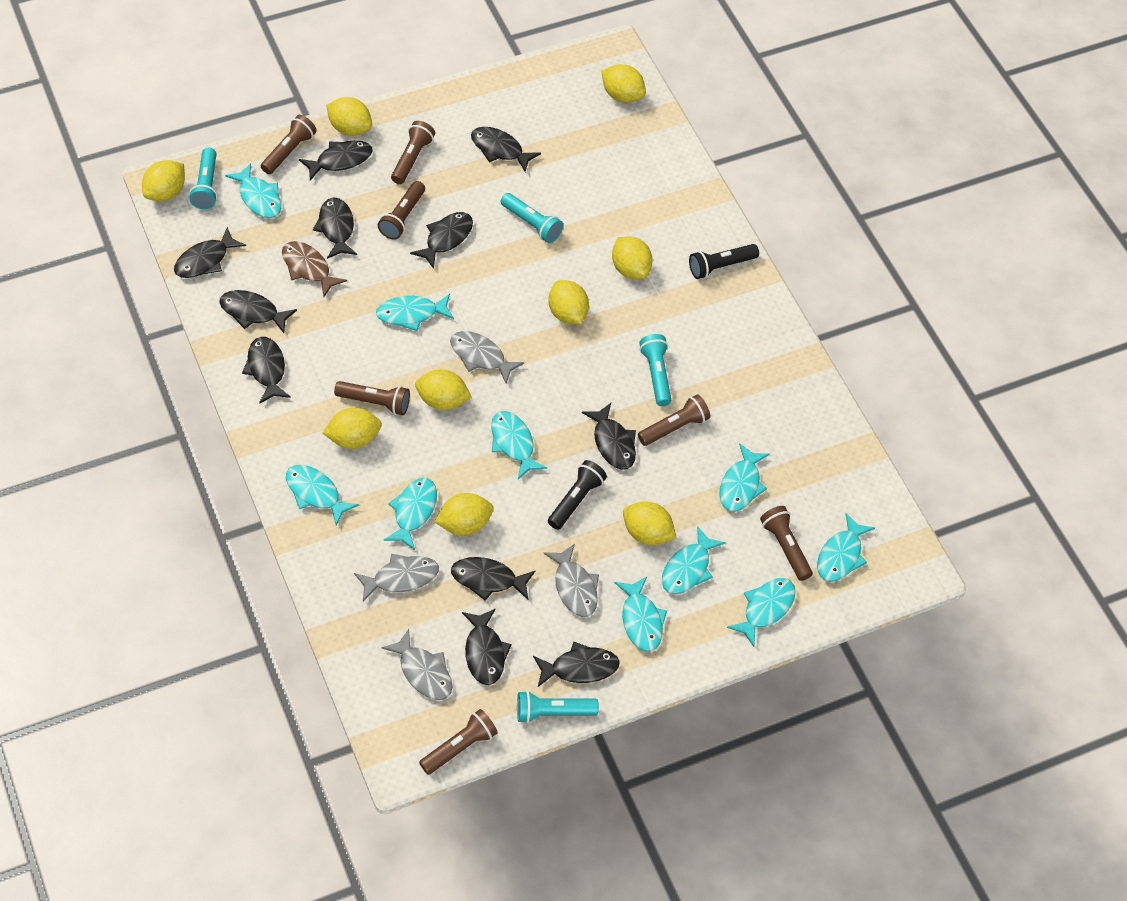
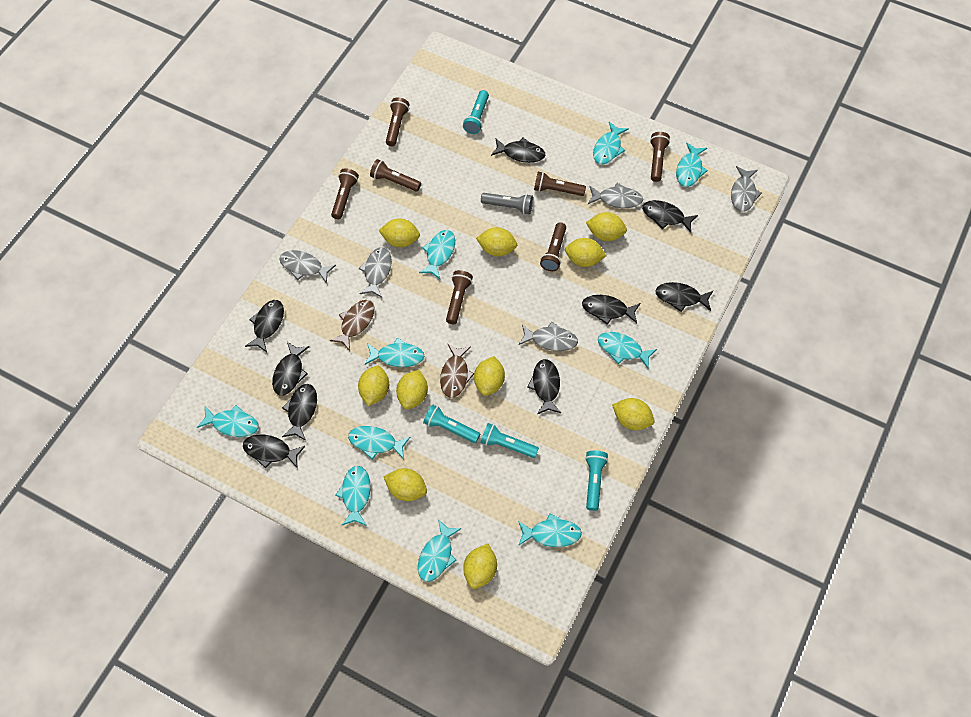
black fish: 11 -> 9
black flashlight: 2 -> 0
brown fish: 1 -> 2
grey fish: 4 -> 5
grey flashlight: 0 -> 1
yellow lemon: 9 -> 10

